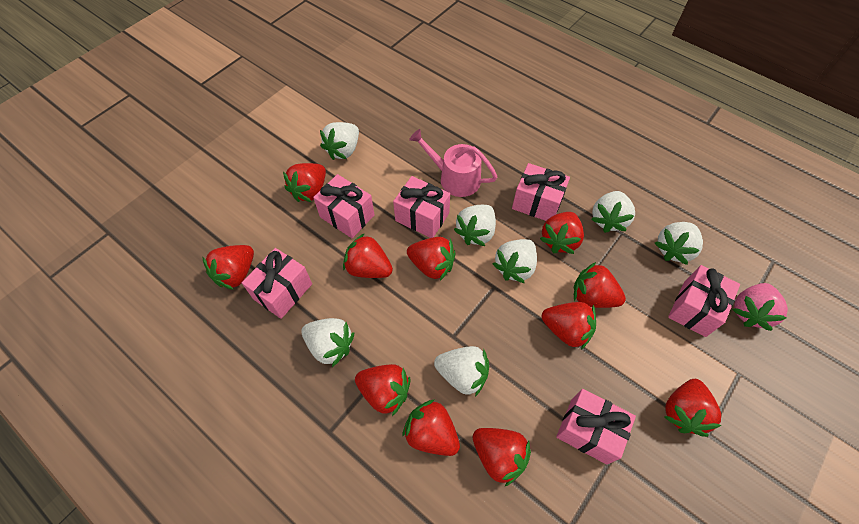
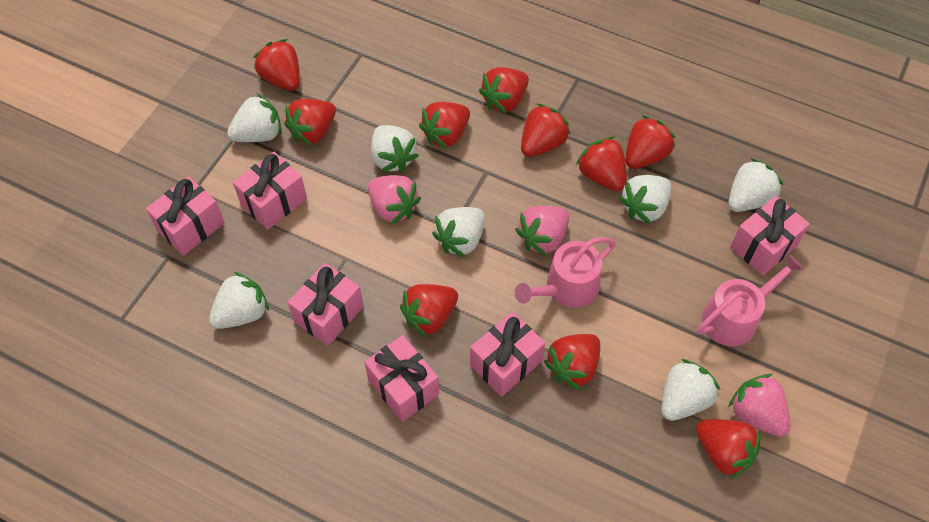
pink strawberry: 1 -> 3
pink watering can: 1 -> 2
red strawberry: 11 -> 10

